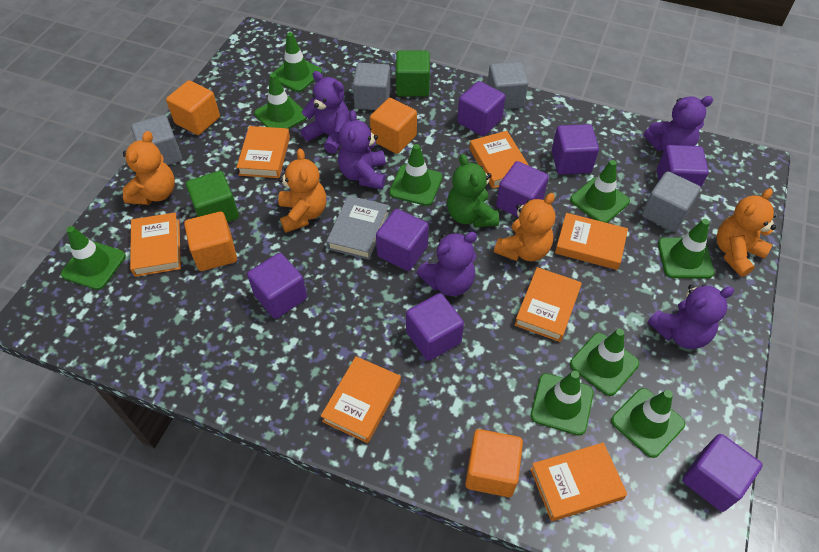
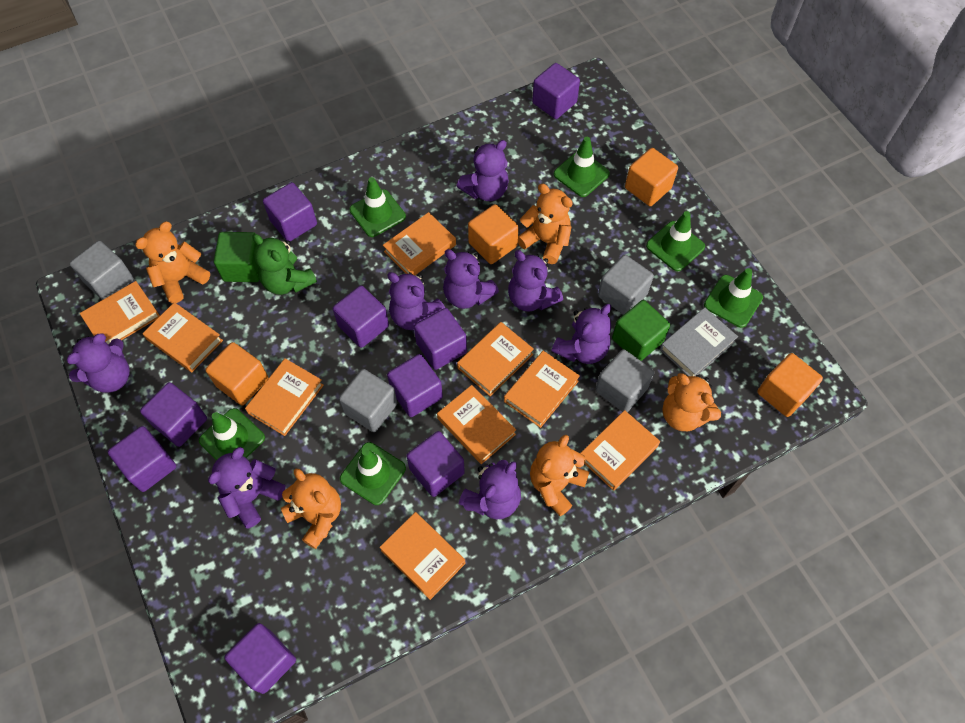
green traffic cone: 9 -> 6
orange book: 7 -> 9
orange teddy bear: 4 -> 5
purple cube: 8 -> 9
purple teddy bear: 5 -> 8

